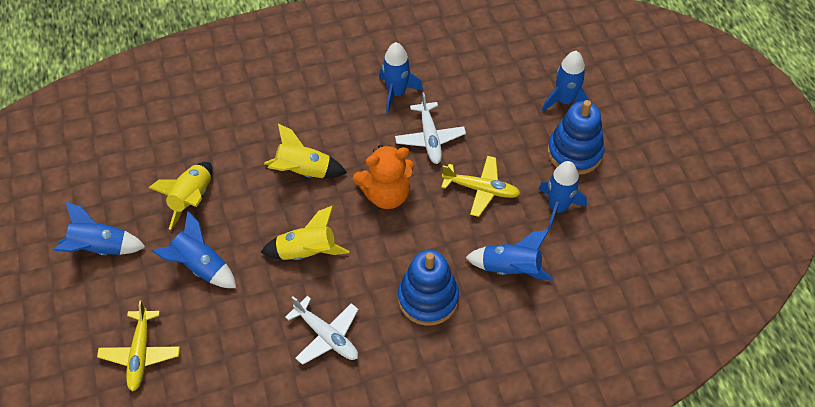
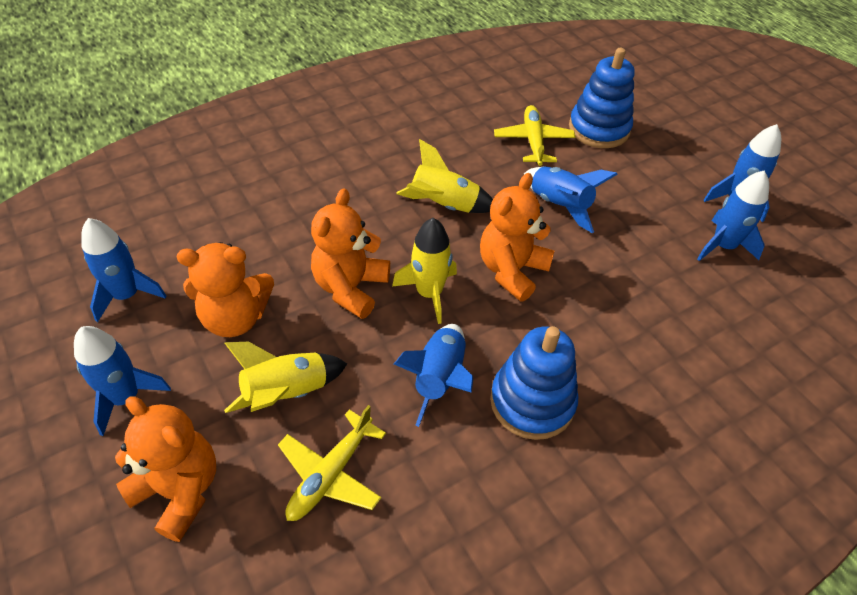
orange teddy bear: 1 -> 4
white plane: 2 -> 0

